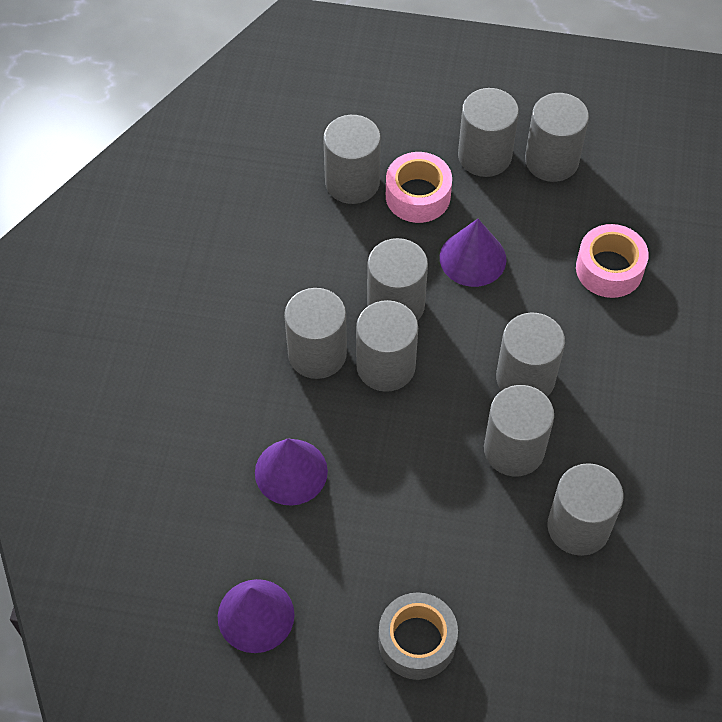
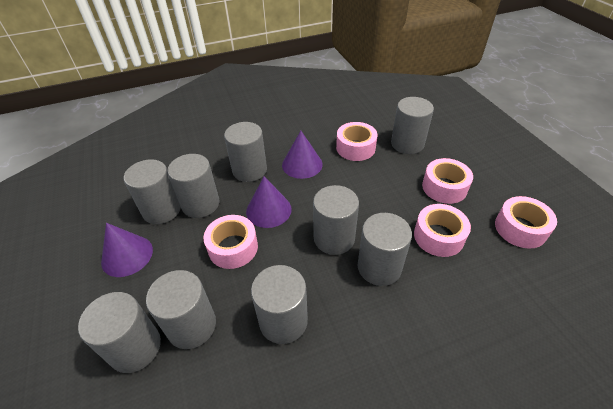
grey tape: 1 -> 0
pink tape: 2 -> 5

